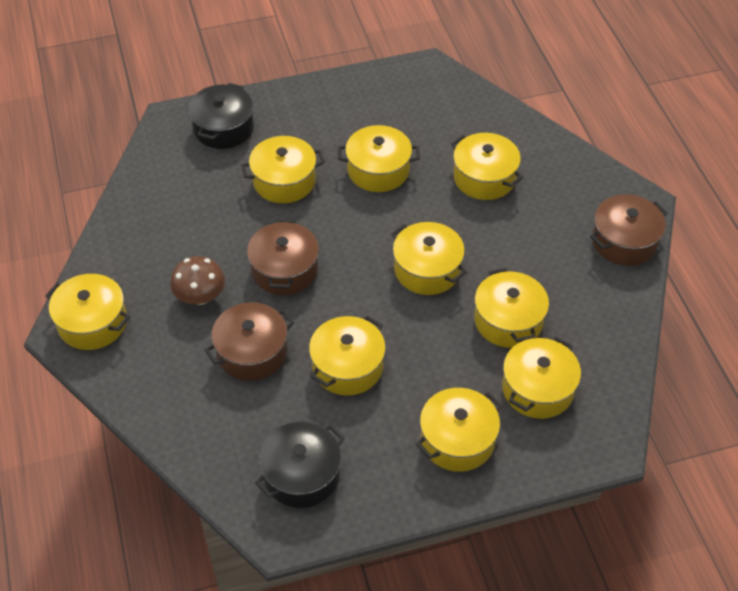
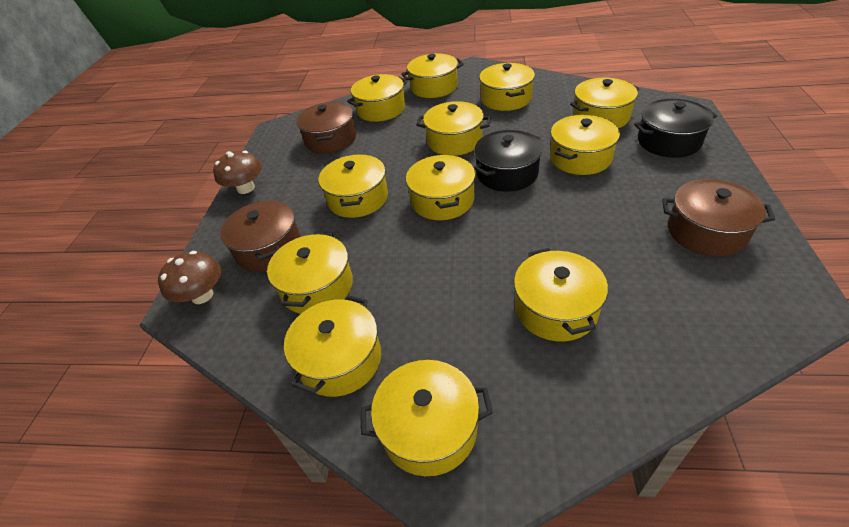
brown mushroom: 1 -> 2
yellow pot: 9 -> 12

